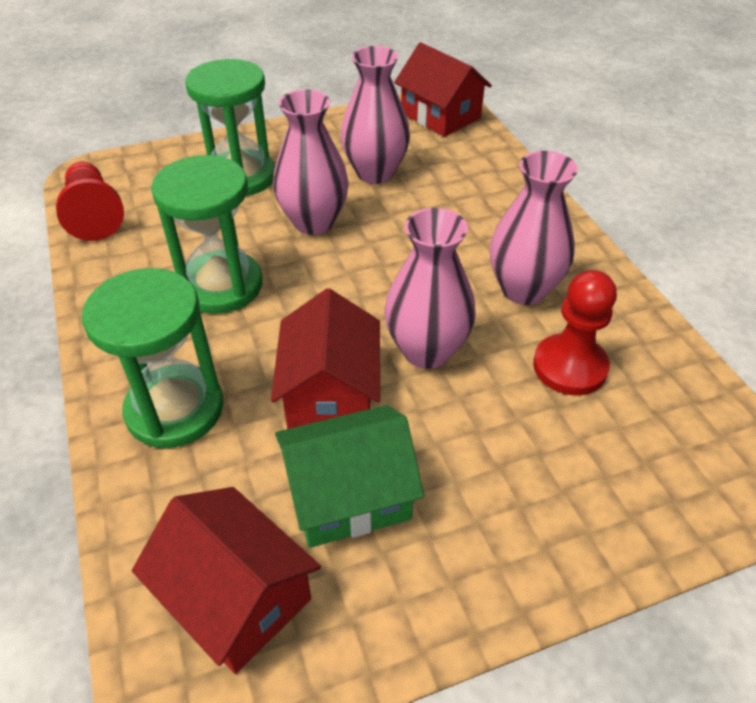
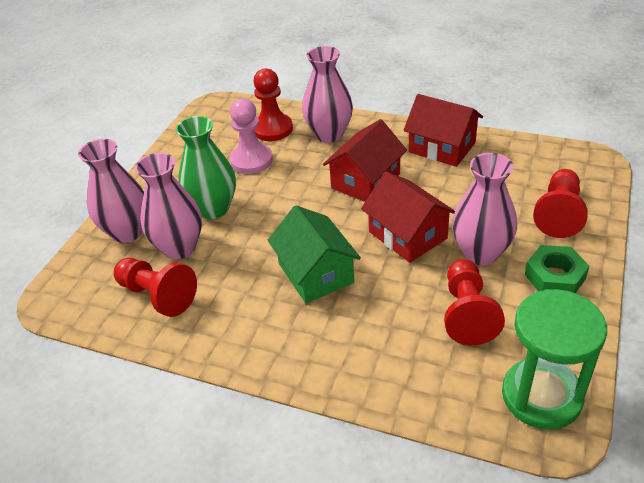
green hourglass: 3 -> 1
green nut: 0 -> 1
green vase: 0 -> 1
pink pawn: 0 -> 1
red pawn: 2 -> 4

